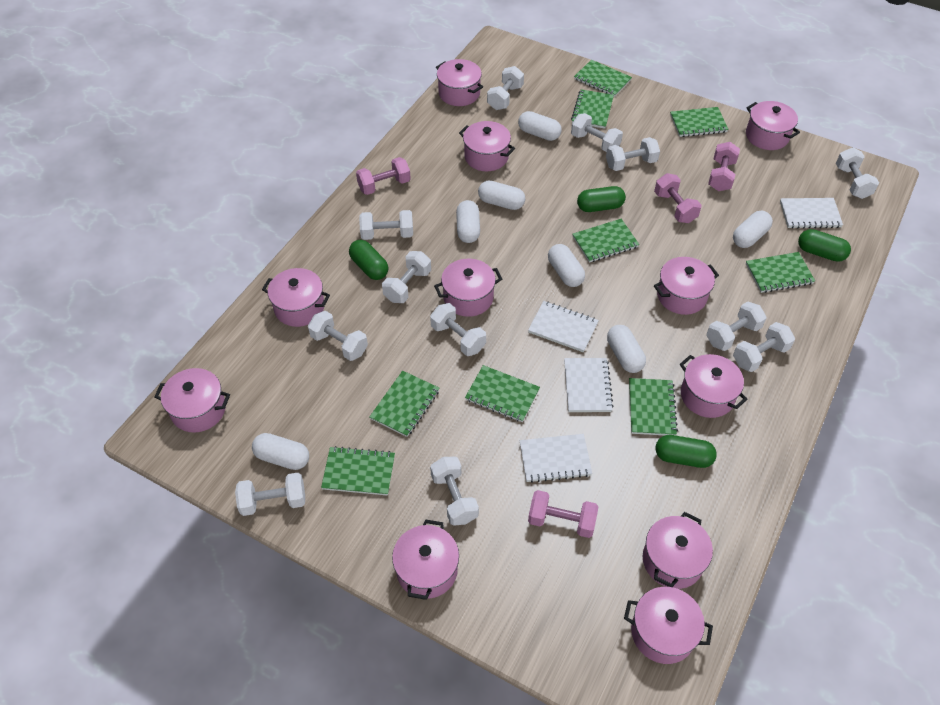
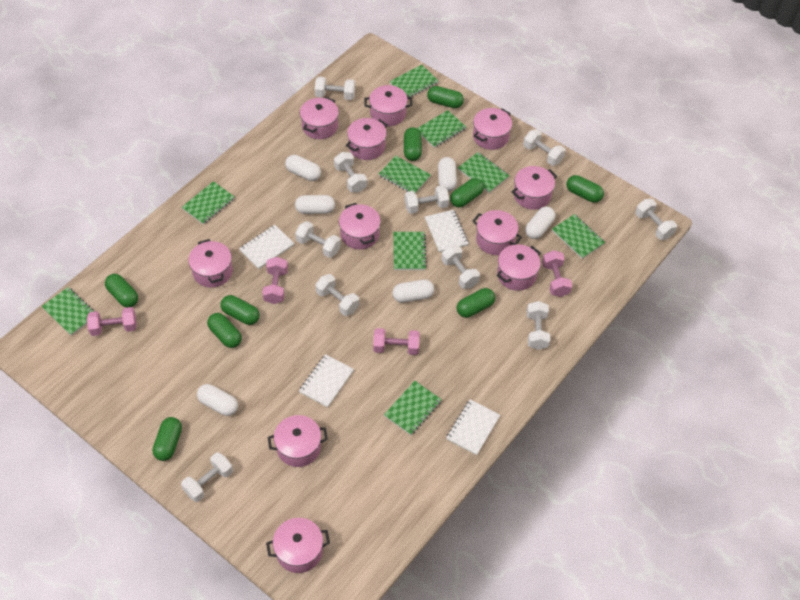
green capsule: 4 -> 9
white capsule: 7 -> 6
white dumbbell: 12 -> 10

